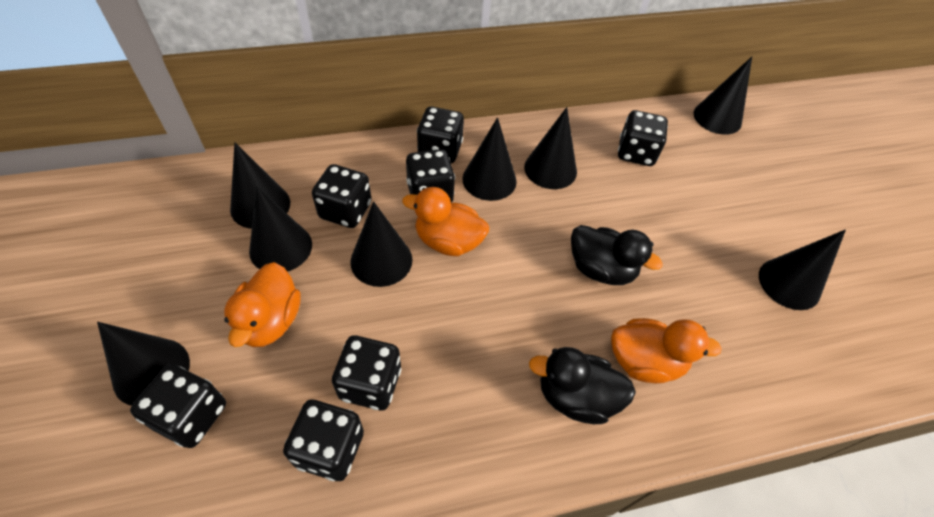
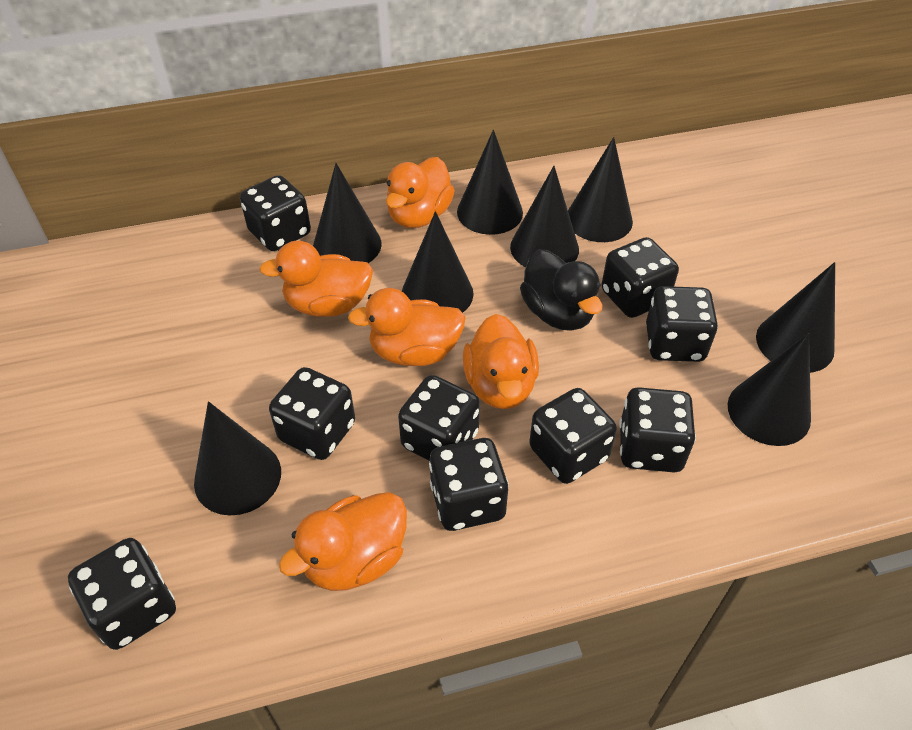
black dice: 7 -> 9
black duck: 2 -> 1
orange duck: 3 -> 5

